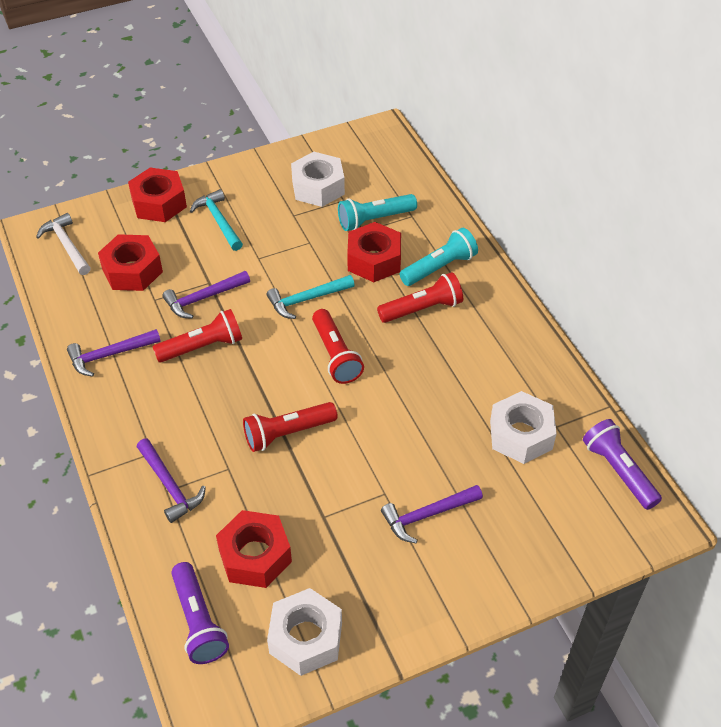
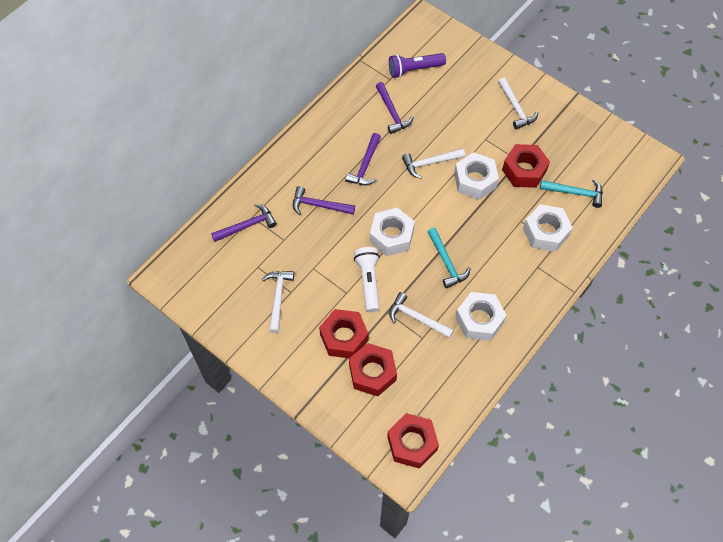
purple flashlight: 2 -> 1
red flashlight: 4 -> 0
turquoise flashlight: 2 -> 0
white flashlight: 0 -> 1
white hammer: 1 -> 4
white nut: 3 -> 4

